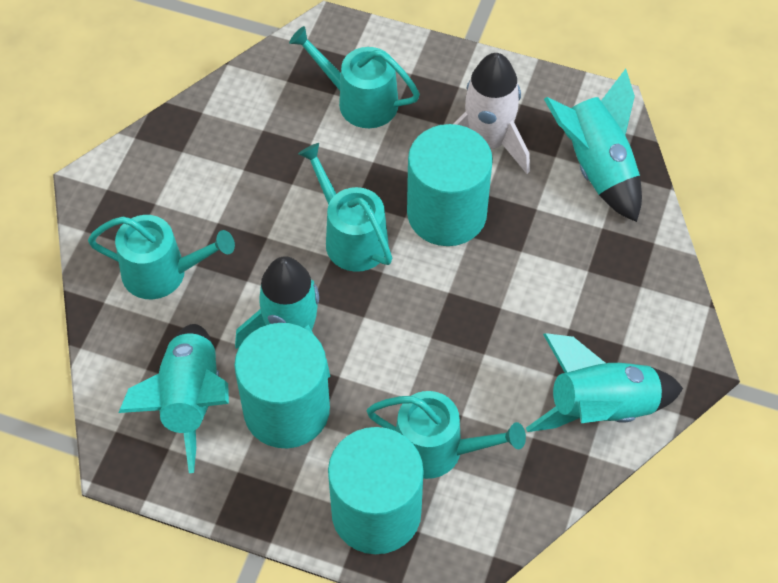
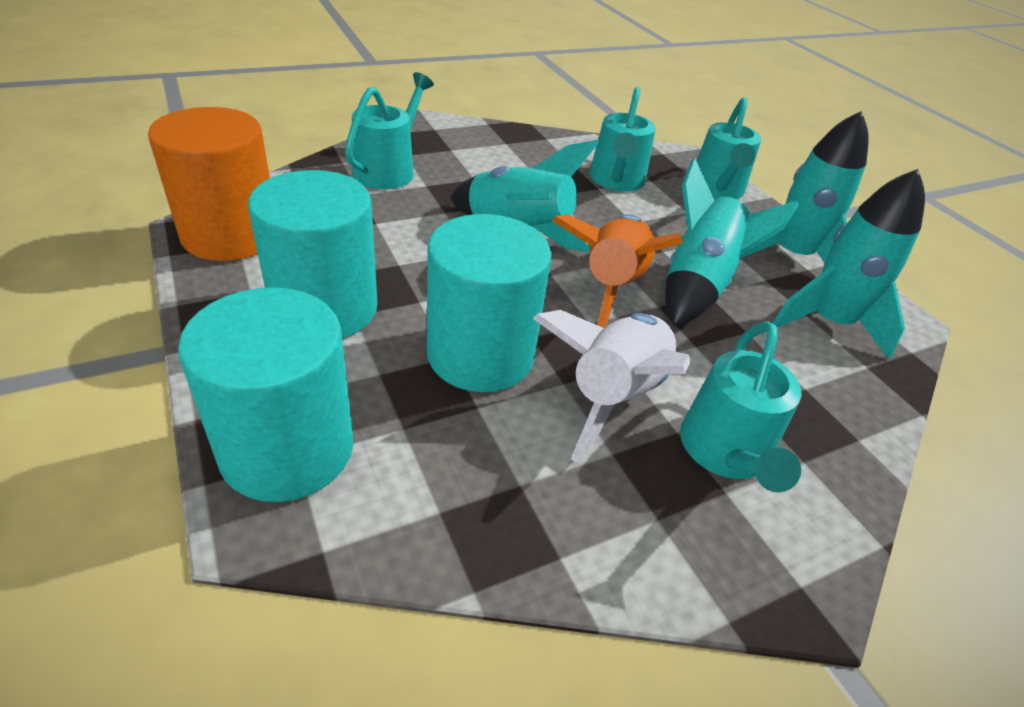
orange cylinder: 0 -> 1
orange rocket: 0 -> 1

